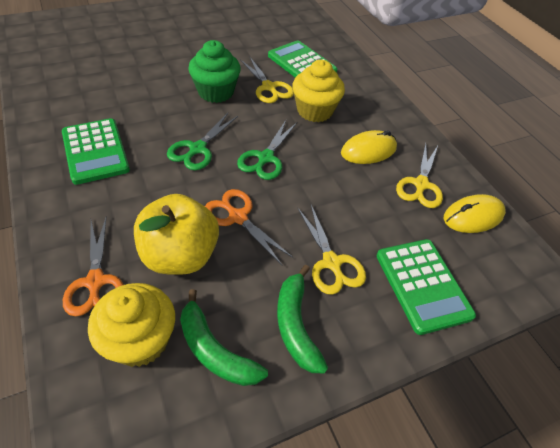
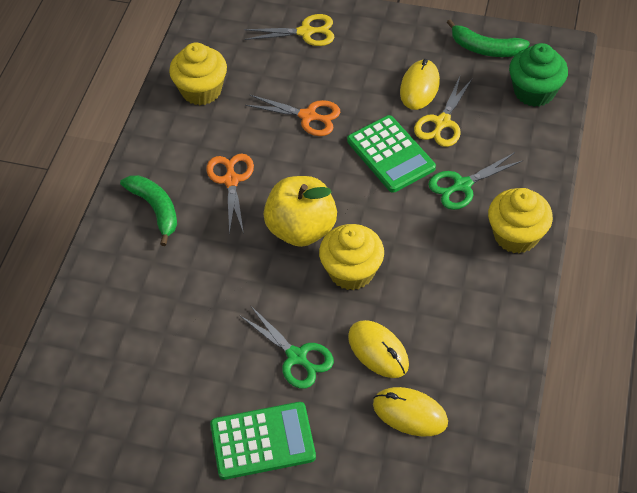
green calculator: 3 -> 2
yellow cupcake: 2 -> 3
yellow mouse: 2 -> 3
yellow scissors: 3 -> 2

